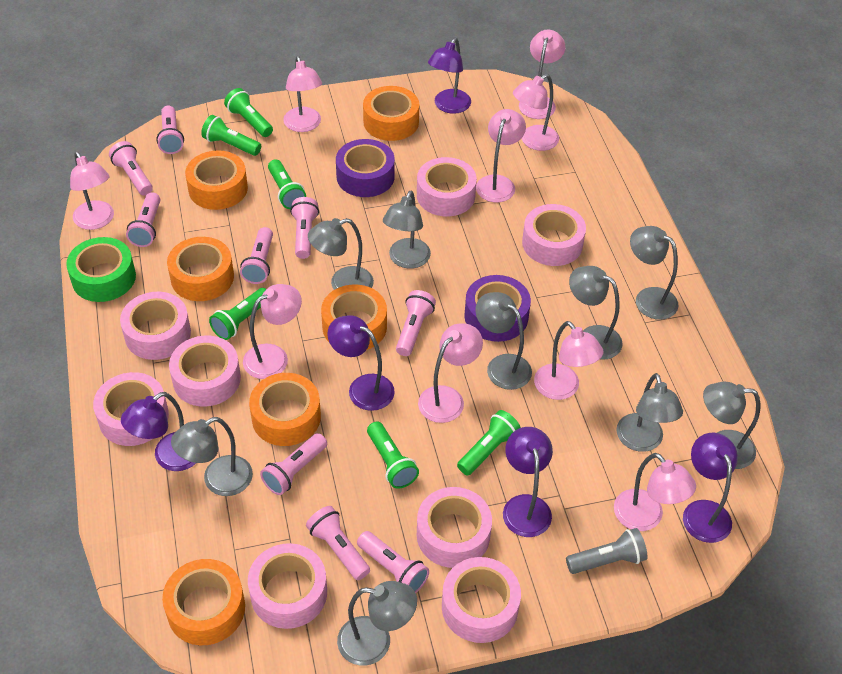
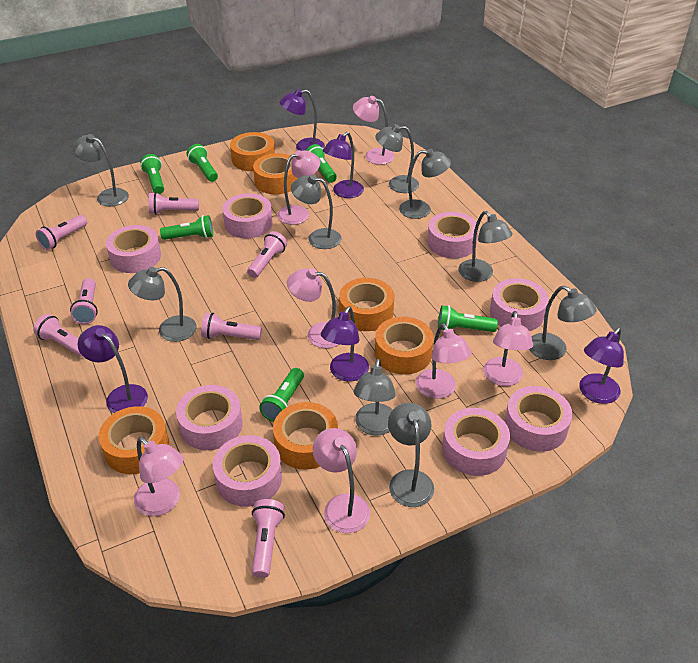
green tape: 1 -> 0
grey flashlight: 1 -> 0
pink flashlight: 9 -> 7
pink lamp: 9 -> 7
purple tape: 2 -> 0

